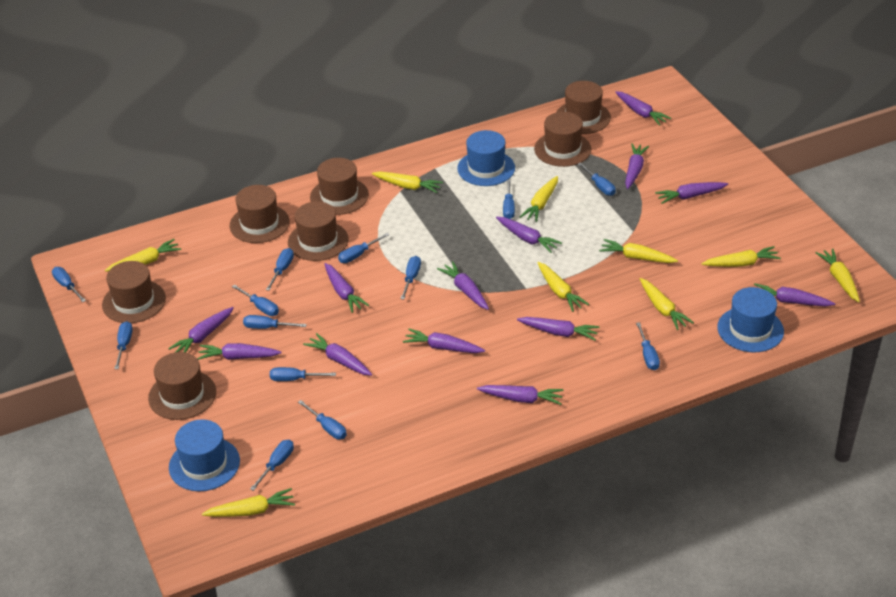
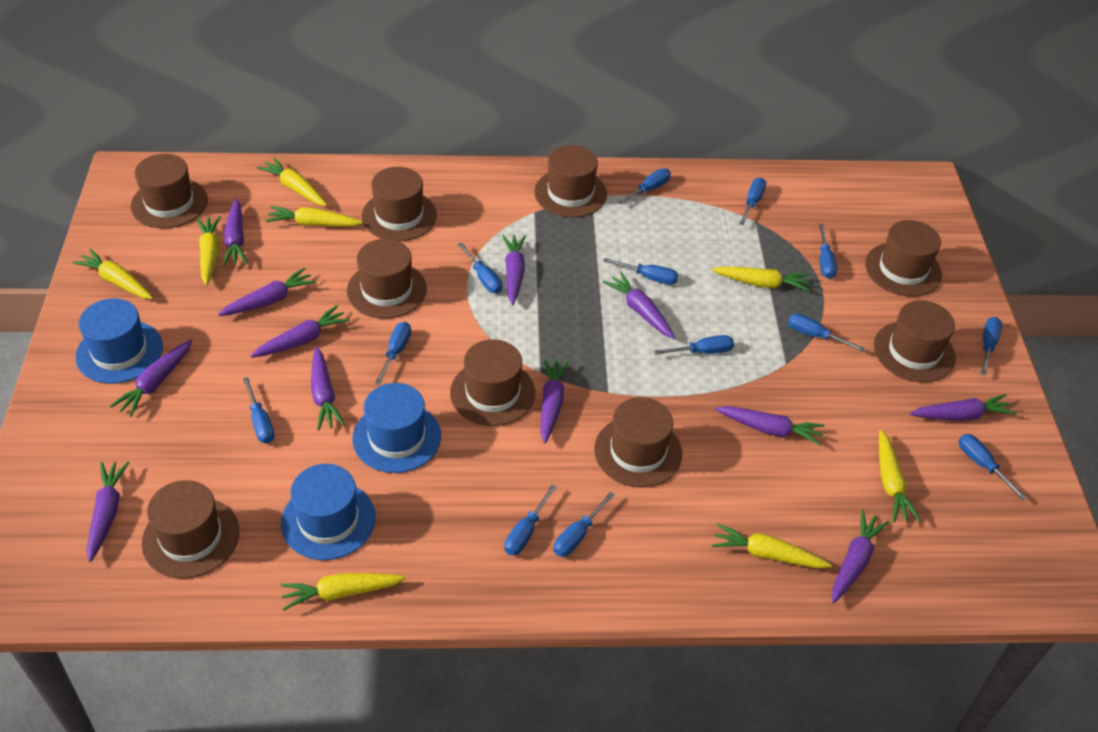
brown hat: 7 -> 9
purple carrot: 13 -> 12
yellow carrot: 9 -> 8

